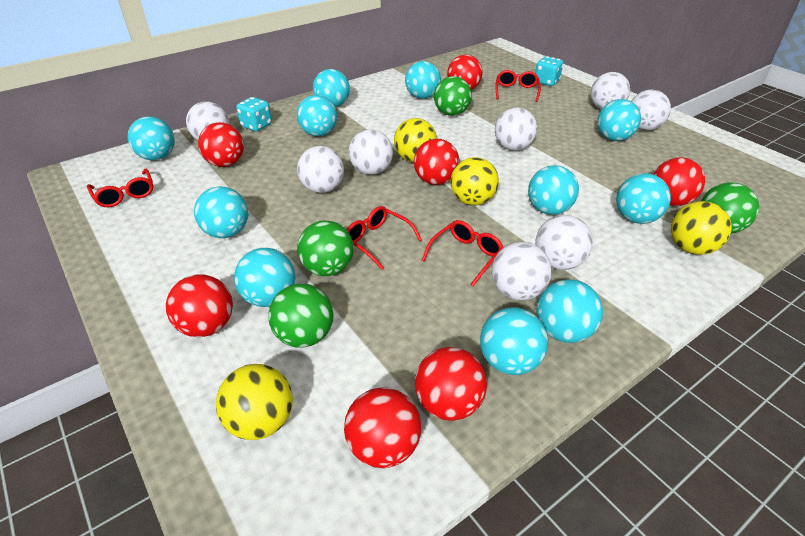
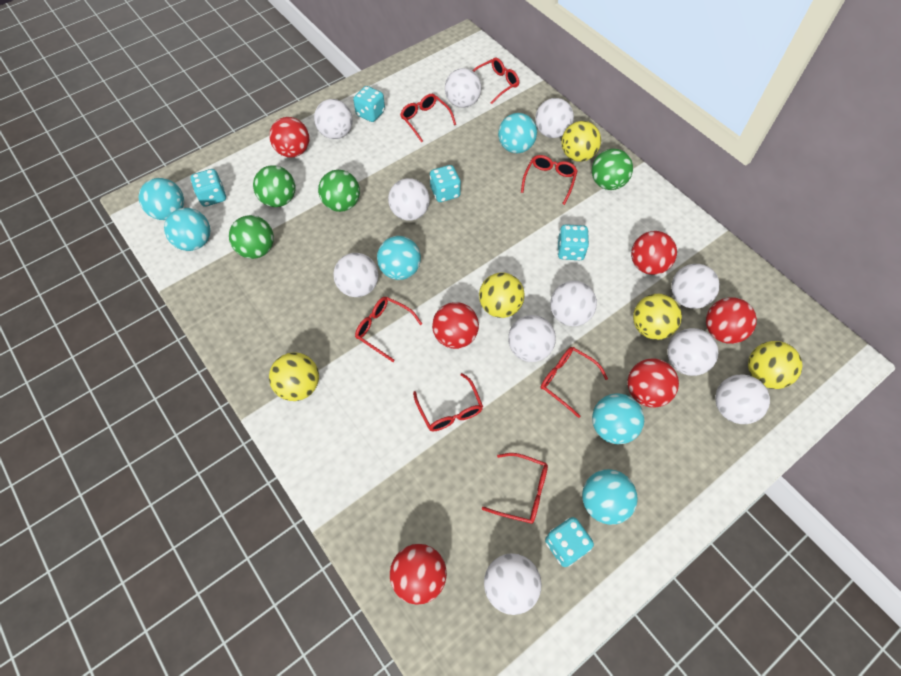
red ball: 7 -> 6
red glasses: 4 -> 7
turquoise ball: 11 -> 6
turquoise dice: 2 -> 5
white ball: 8 -> 11
yellow ball: 4 -> 5

